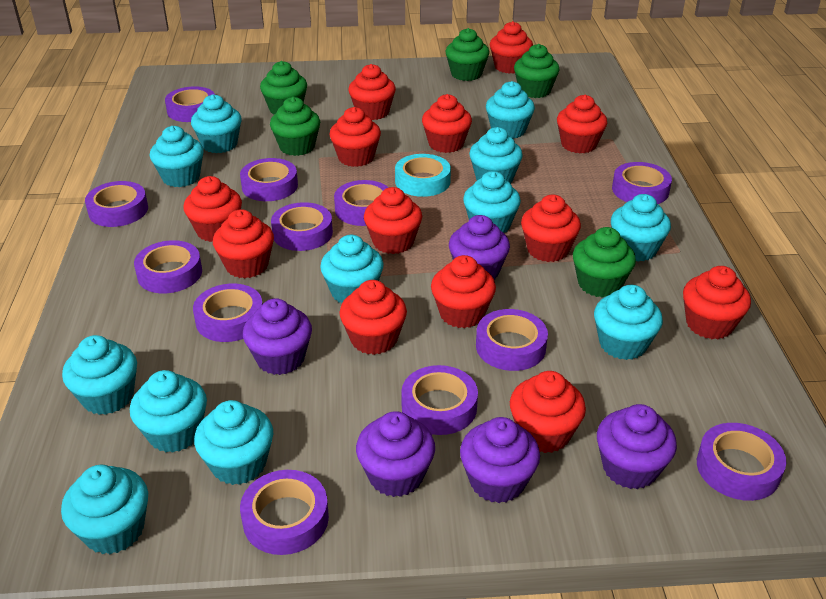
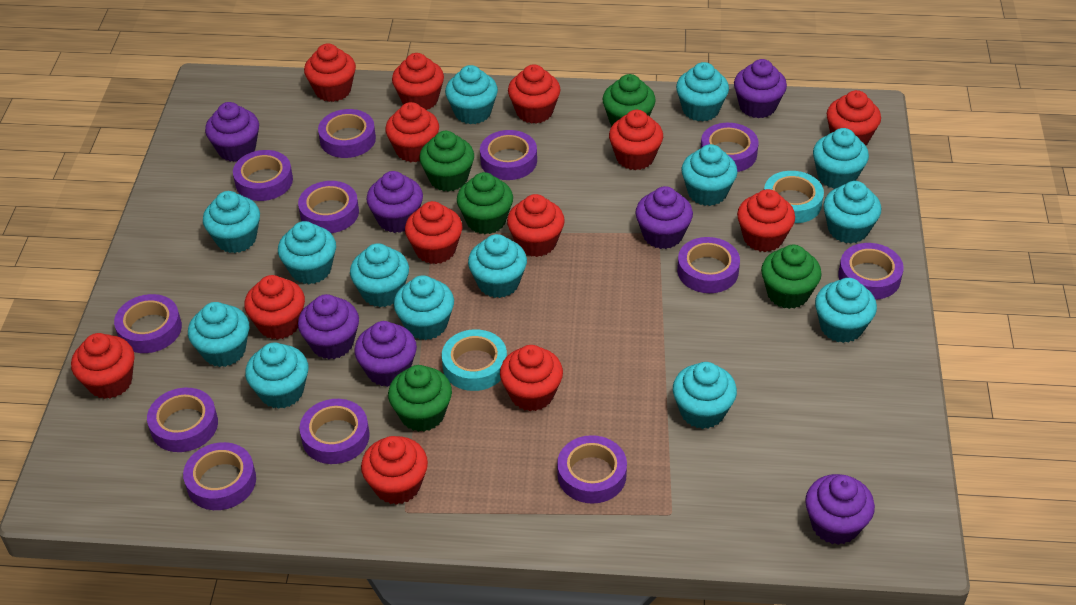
purple cupcake: 5 -> 7
turquoise cupcake: 12 -> 14
turquoise tape: 1 -> 2

